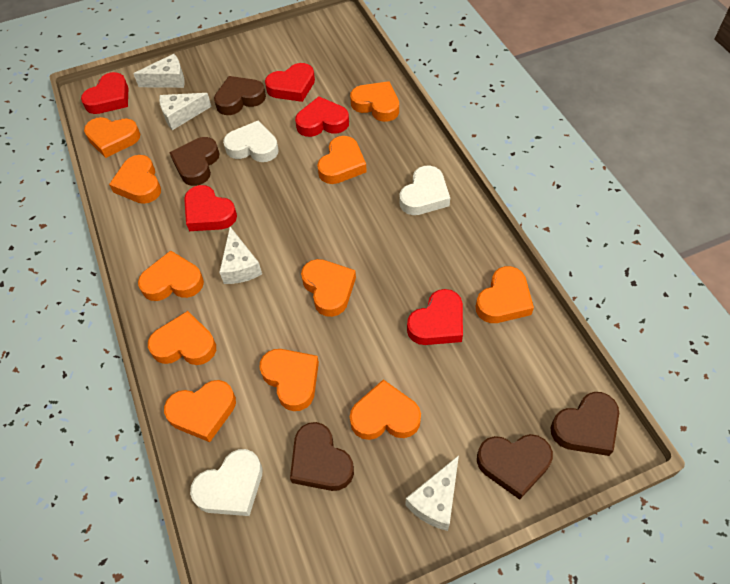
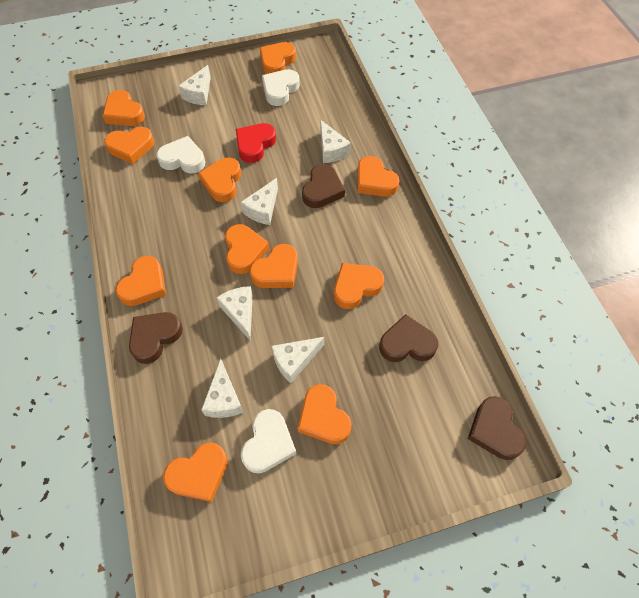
brown heart: 5 -> 4
red heart: 5 -> 1
white cheese: 4 -> 6

